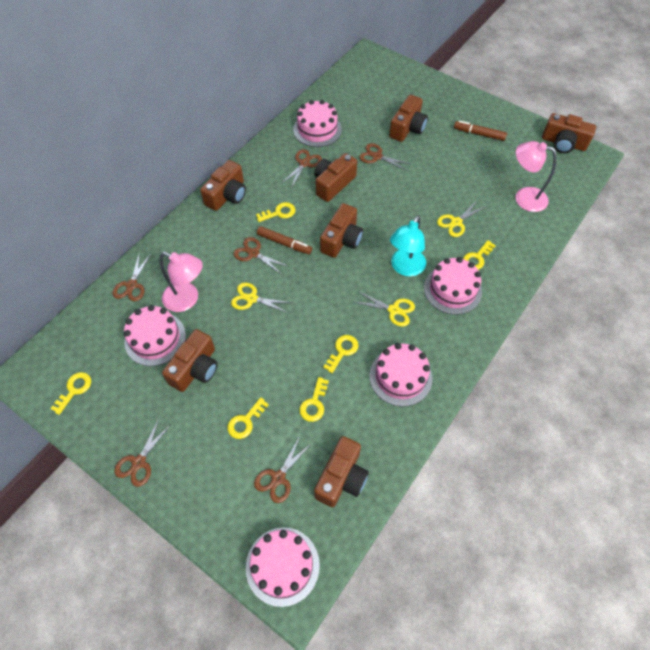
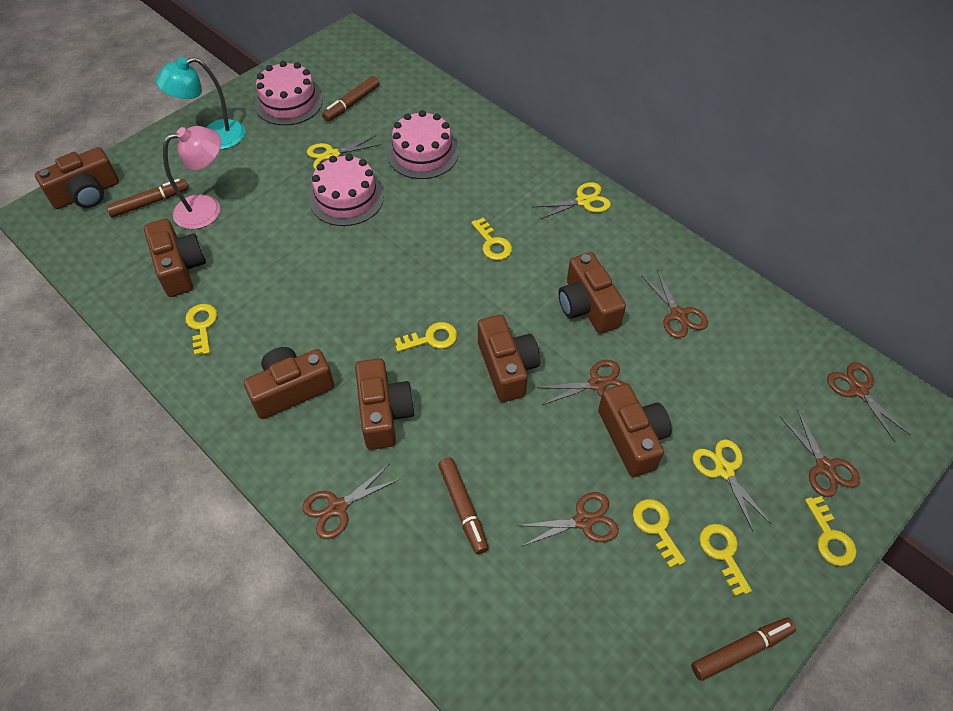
brown marker: 2 -> 4
pink cake: 5 -> 3
pink lamp: 2 -> 1

